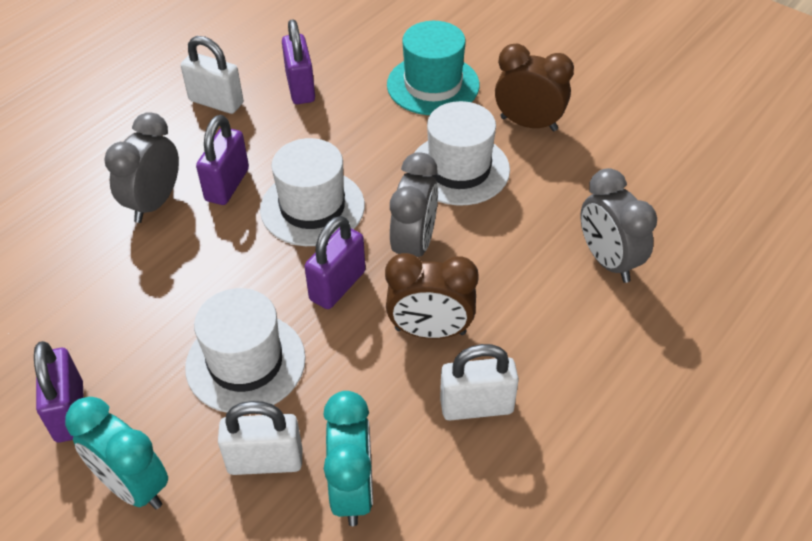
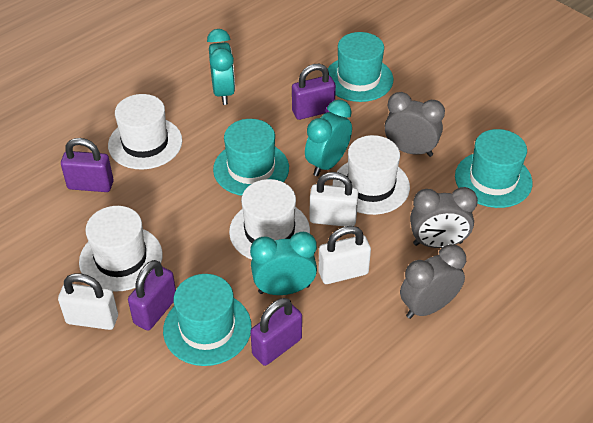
brown clock: 2 -> 0
turquoise clock: 2 -> 3
turquoise hat: 1 -> 4
white hat: 3 -> 4

